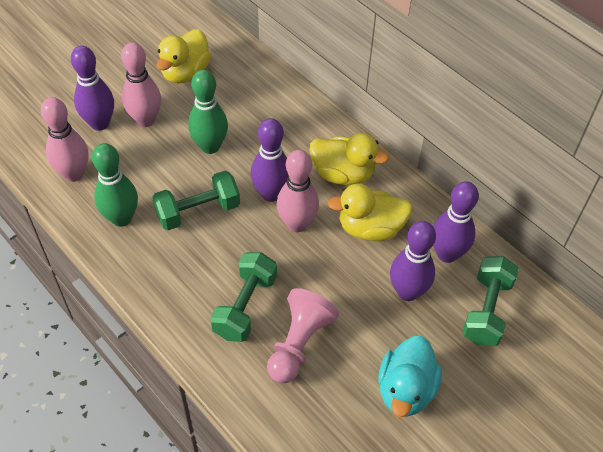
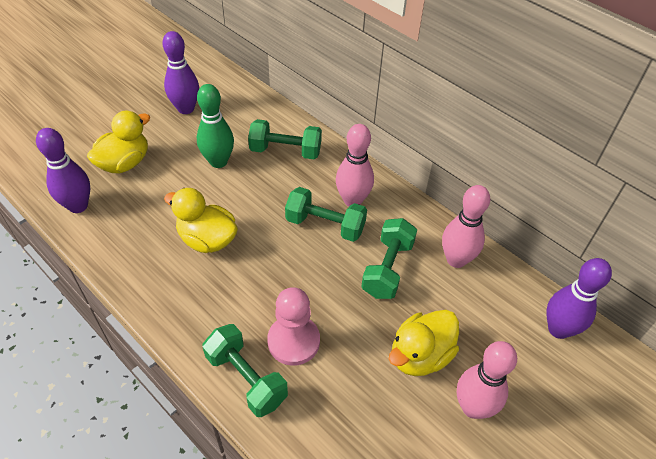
green bowling pin: 2 -> 1
green dumbbell: 3 -> 4
purple bowling pin: 4 -> 3
turquoise duck: 1 -> 0

